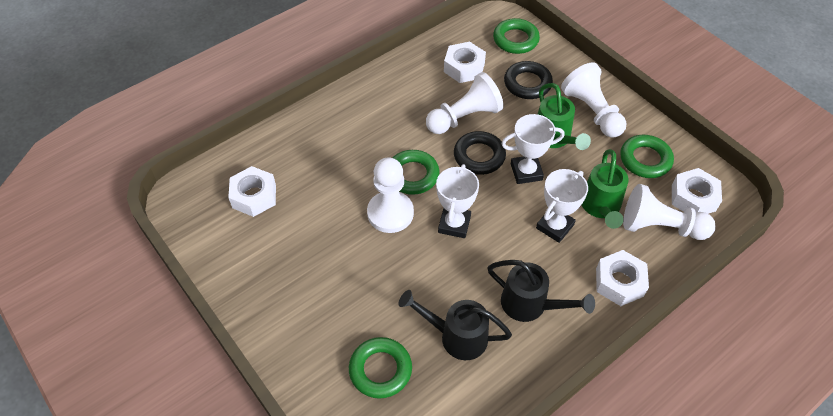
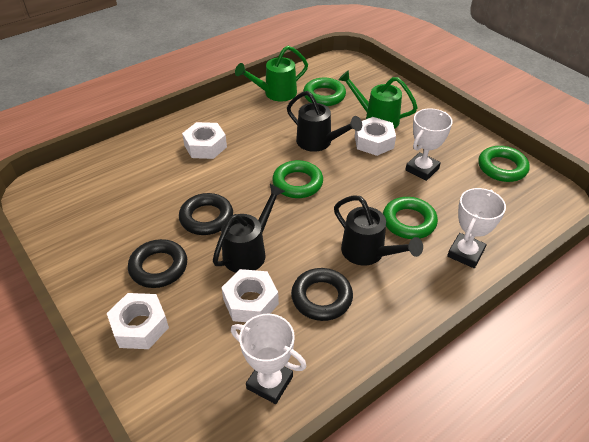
black ring: 2 -> 3
black watering can: 2 -> 3
white pawn: 4 -> 0

